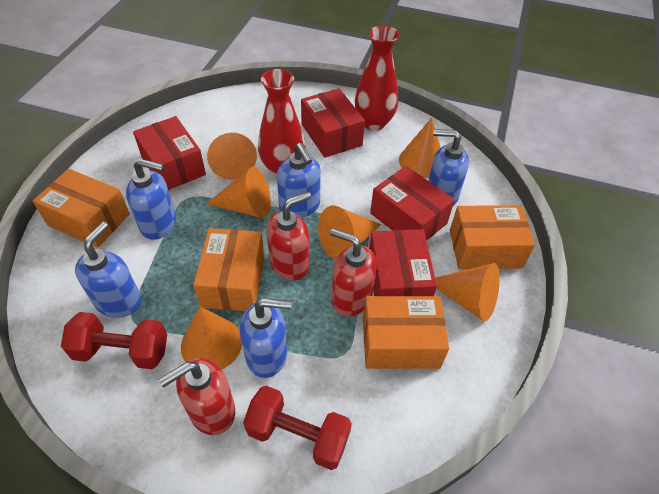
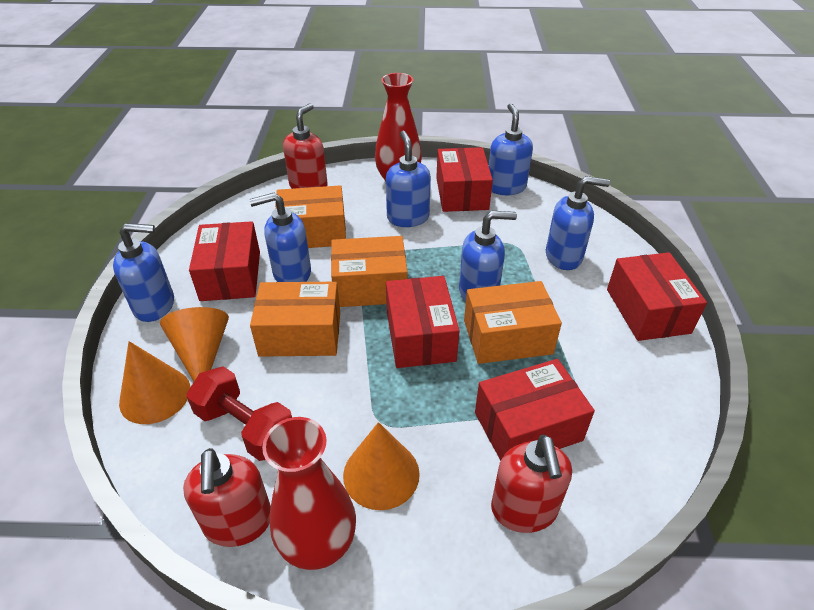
blue soap dispenser: 5 -> 6
orange cone: 6 -> 3
red box: 4 -> 5
red dumbbell: 2 -> 1

